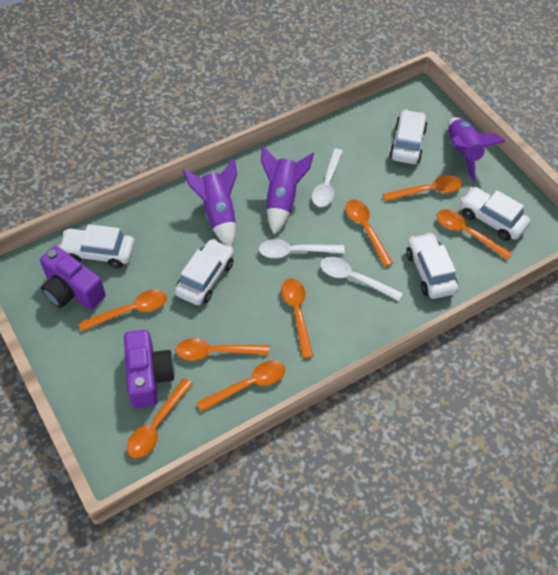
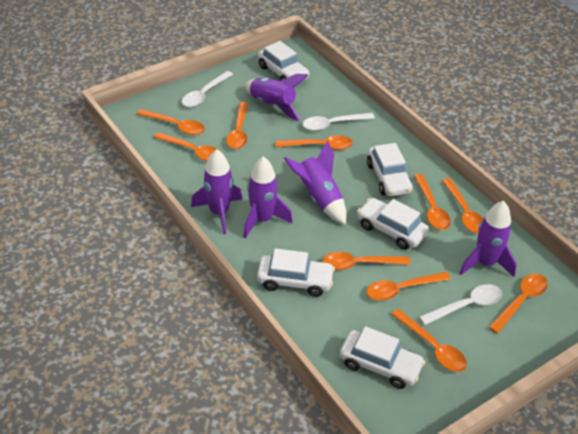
orange spoon: 8 -> 10
purple camera: 2 -> 0
purple rocket: 3 -> 5

